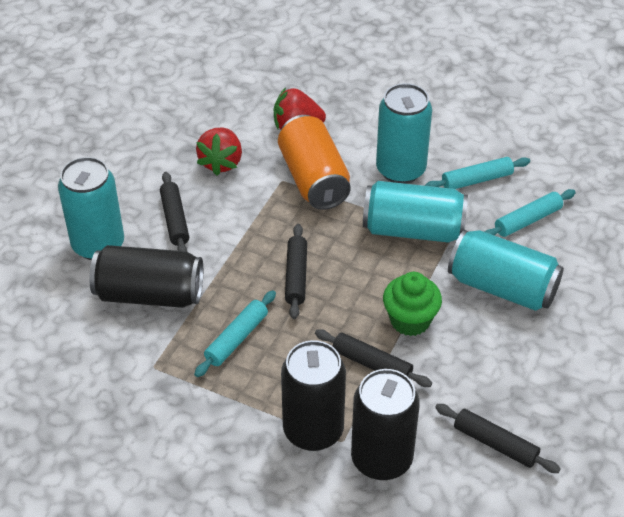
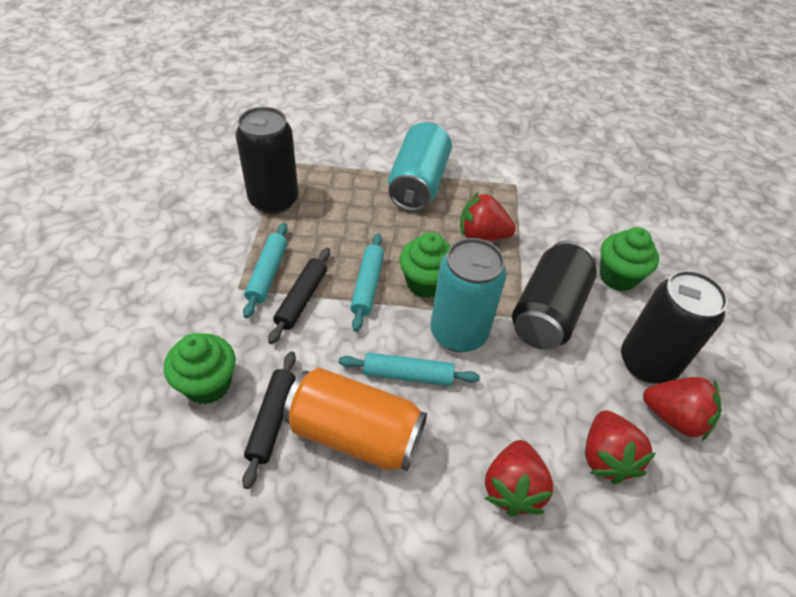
black rolling pin: 4 -> 2
green cupcake: 1 -> 3
red strawberry: 2 -> 4
turquoise can: 4 -> 2

